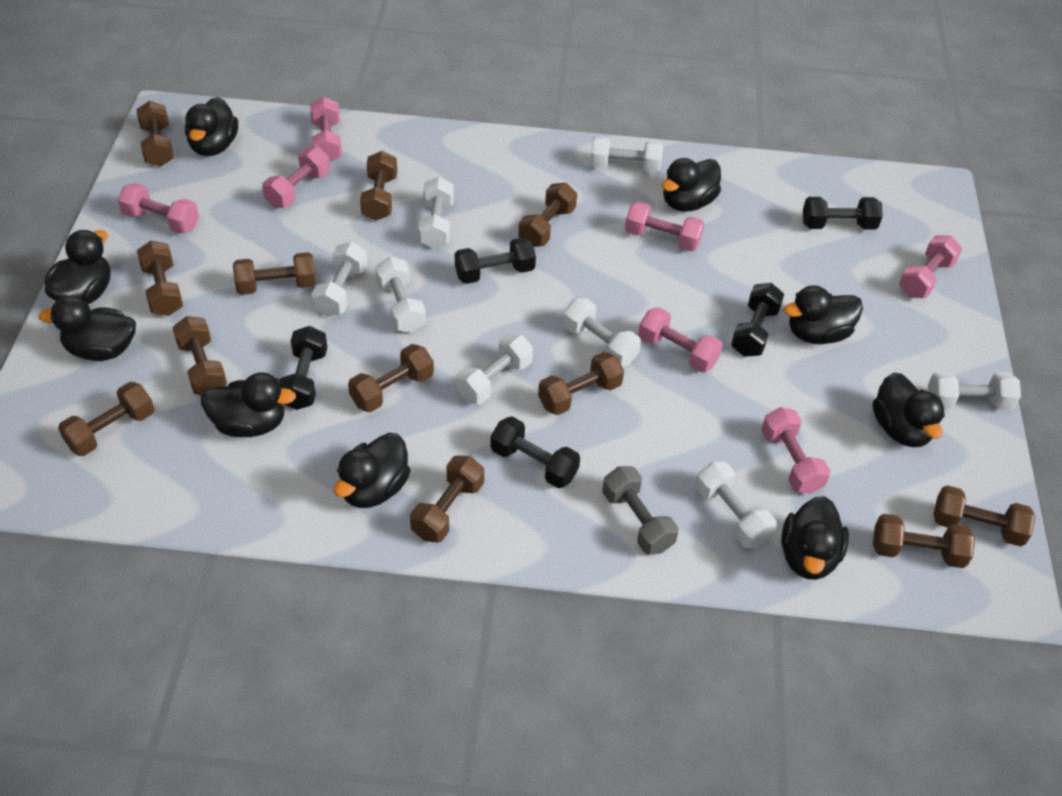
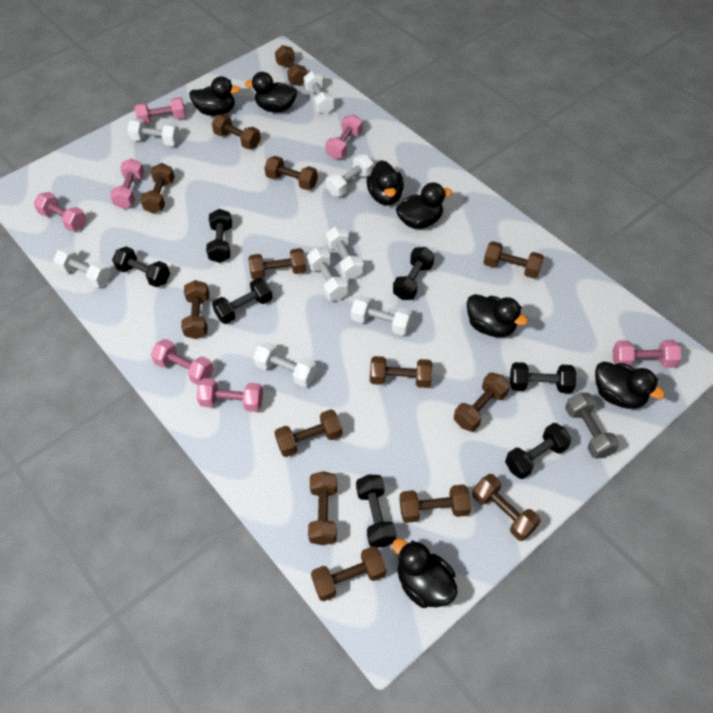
black duck: 9 -> 7
black dumbbell: 5 -> 7
brown dumbbell: 12 -> 14

